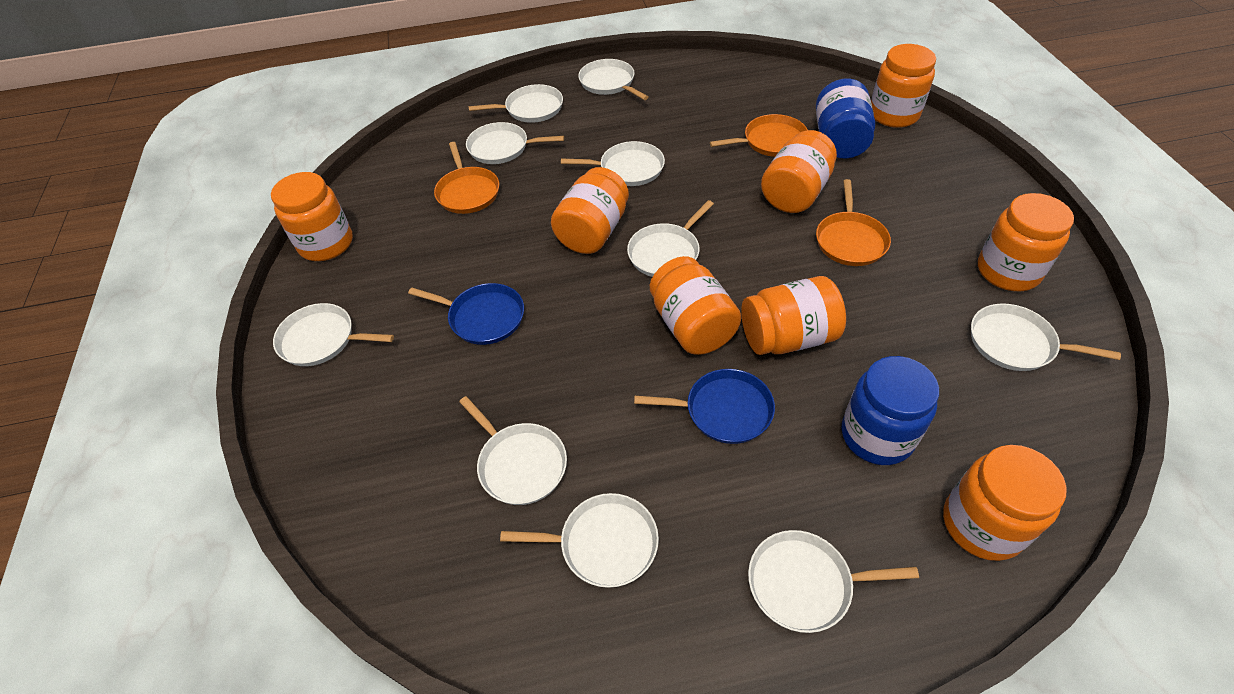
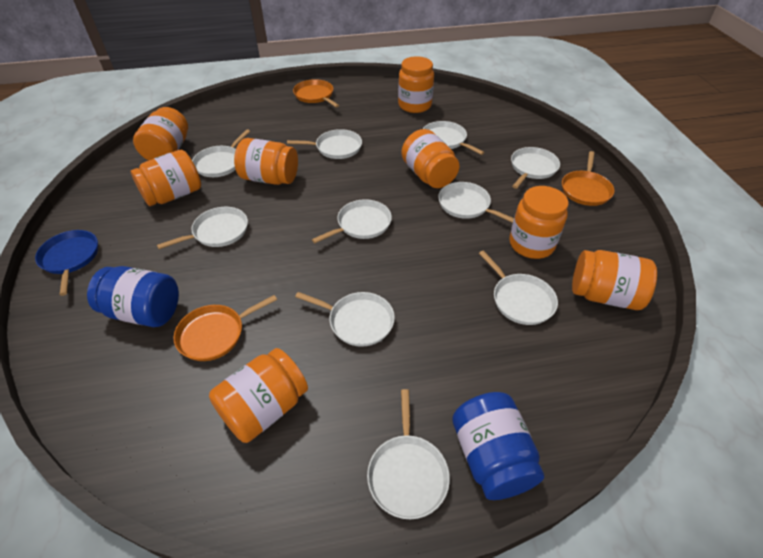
blue pan: 2 -> 1

